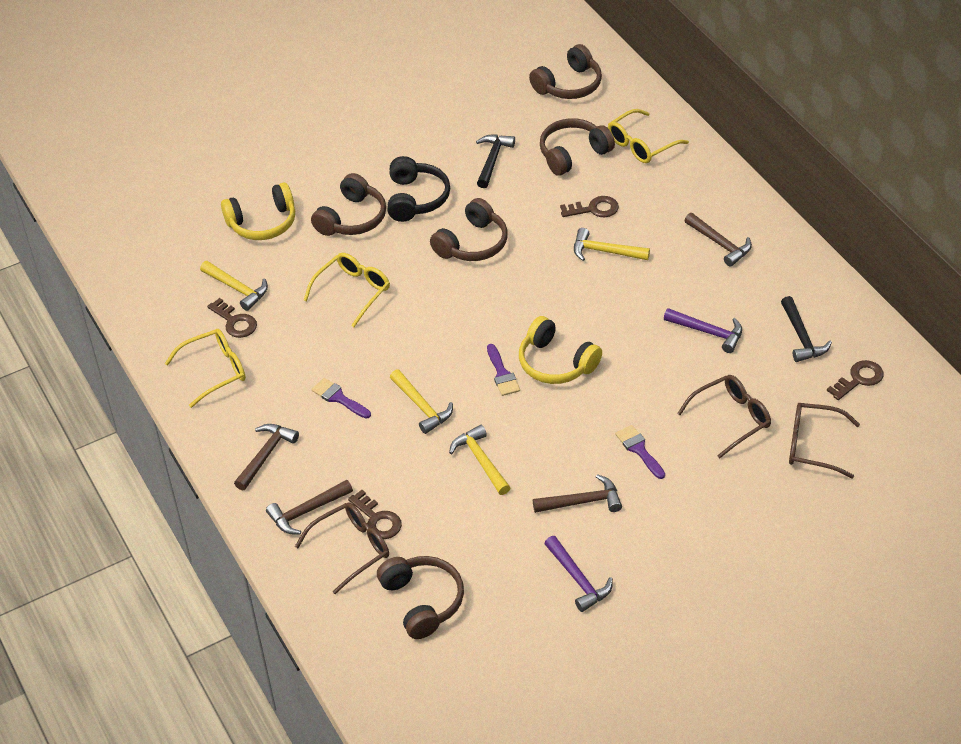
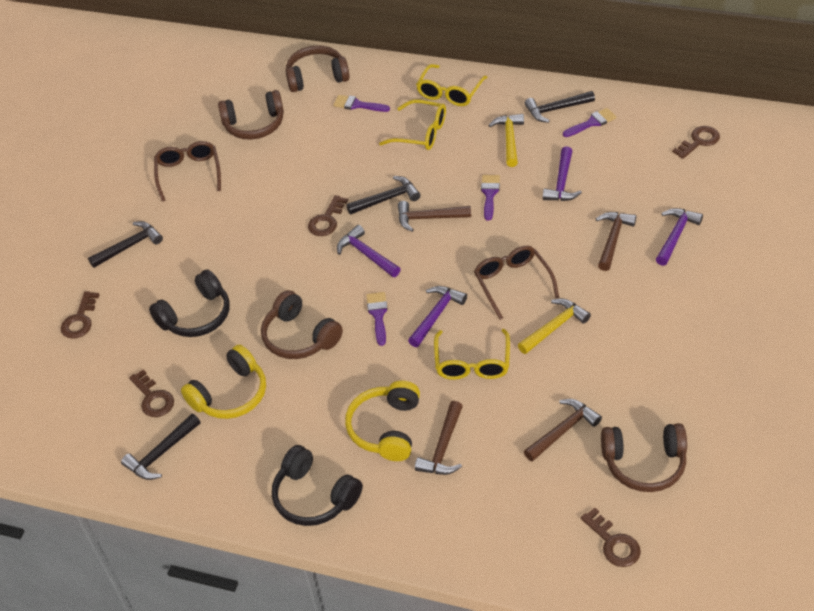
black hammer: 2 -> 4
black headphones: 1 -> 2
brown glasses: 3 -> 2
brown headphones: 5 -> 4
brown key: 4 -> 5
purple brush: 3 -> 4
purple hammer: 2 -> 4
yellow hammer: 4 -> 2

